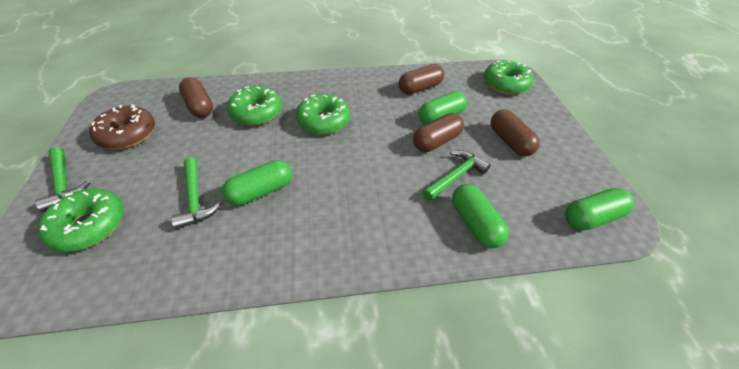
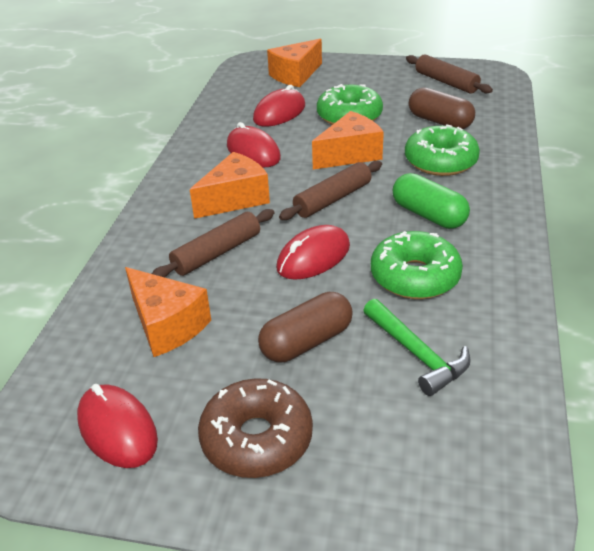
brown capsule: 4 -> 2
brown rolling pin: 0 -> 3
green capsule: 4 -> 1
green donut: 4 -> 3
green hammer: 3 -> 1
orange cheese: 0 -> 4
red mouse: 0 -> 4

